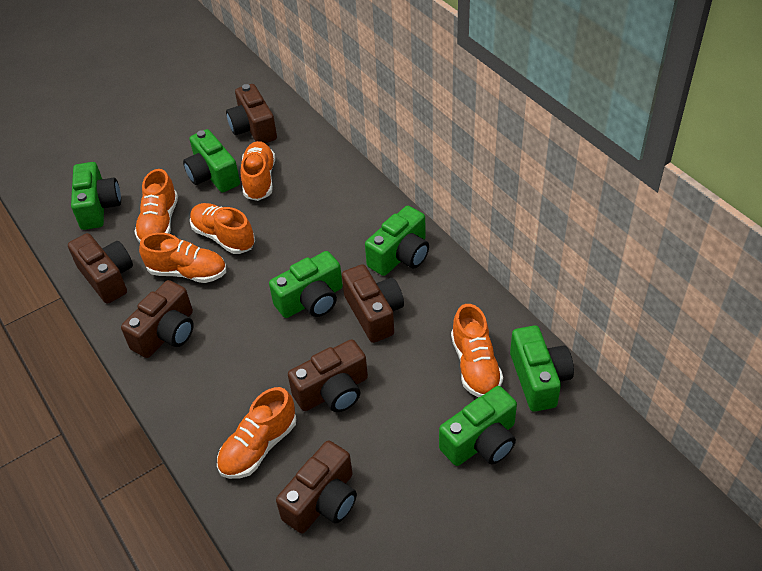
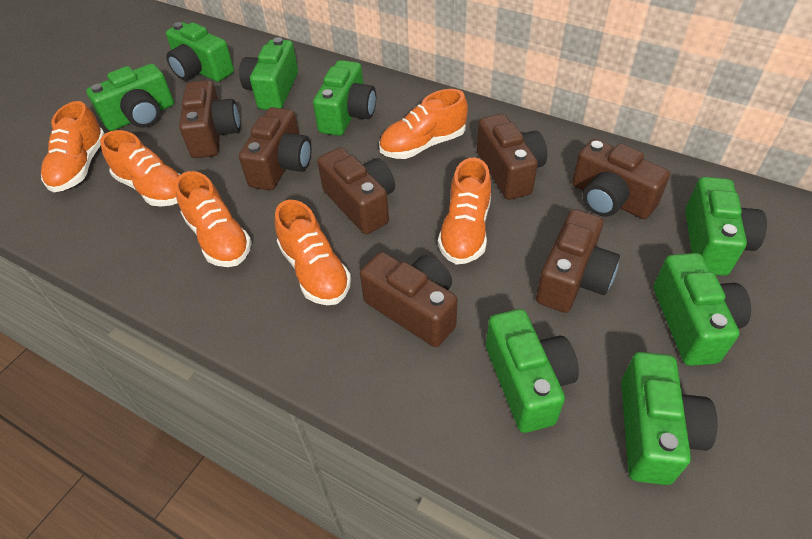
brown camera: 6 -> 7
green camera: 6 -> 8

